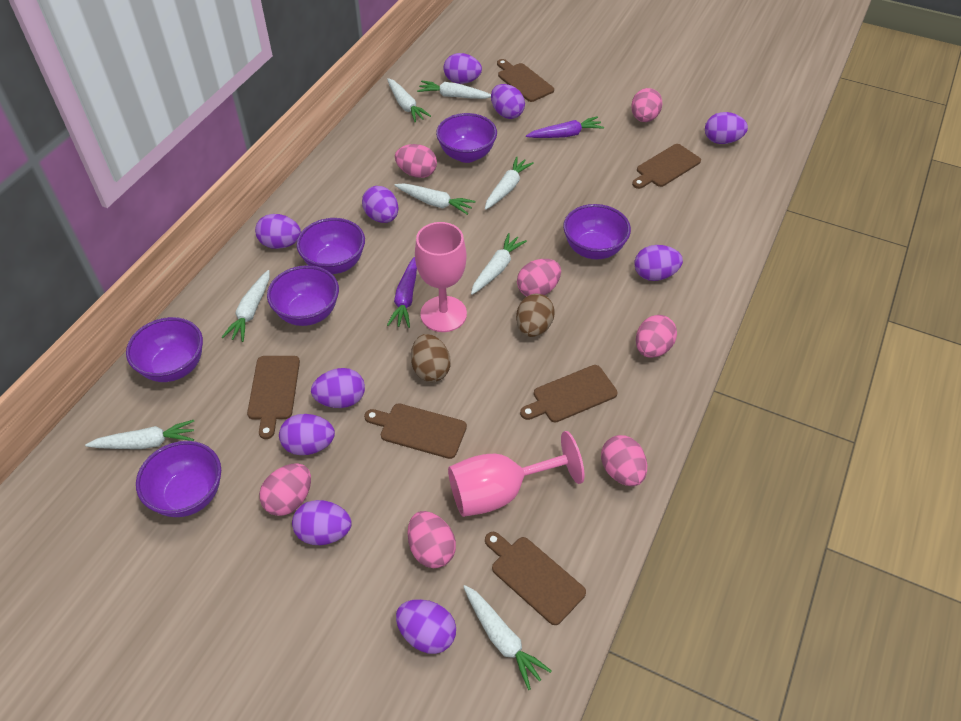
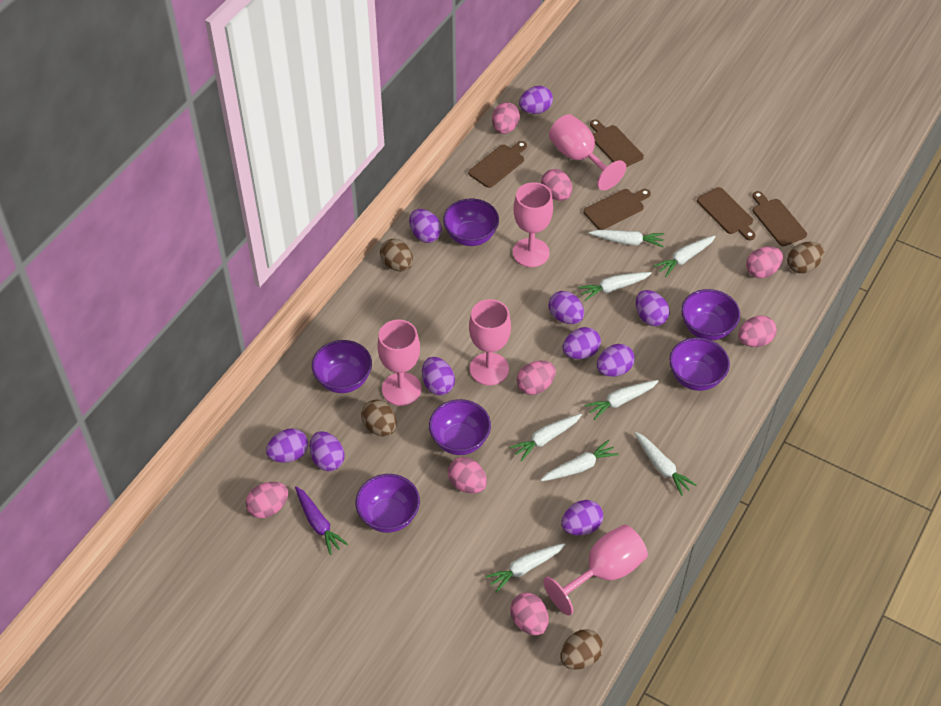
brown cutting board: 6 -> 5
brown egg: 2 -> 4
pink egg: 7 -> 8
pink goblet: 2 -> 5
purple carrot: 2 -> 1

